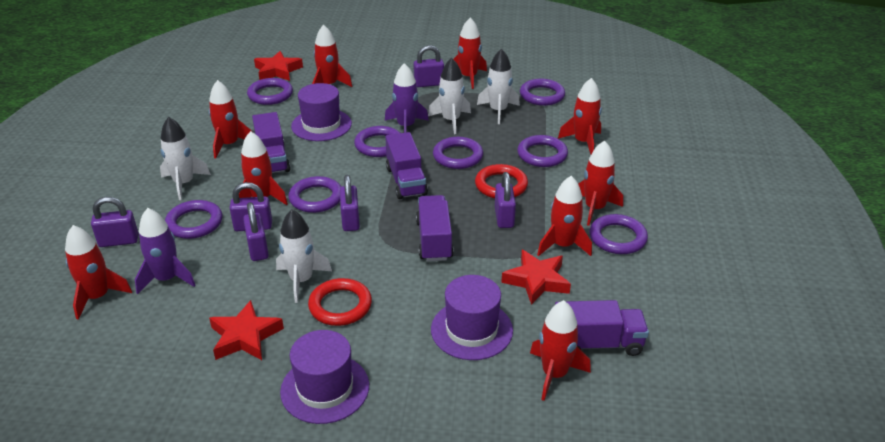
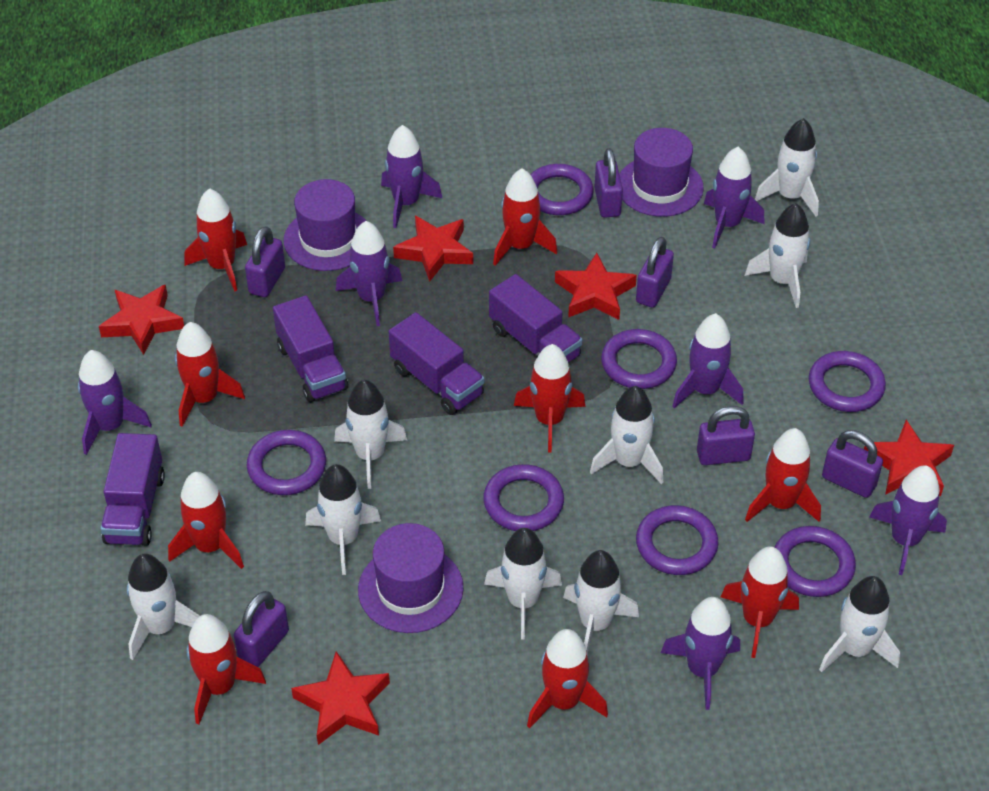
purple ring: 8 -> 7
purple rocket: 2 -> 7
red ring: 2 -> 0
red star: 3 -> 5
white rocket: 4 -> 9

